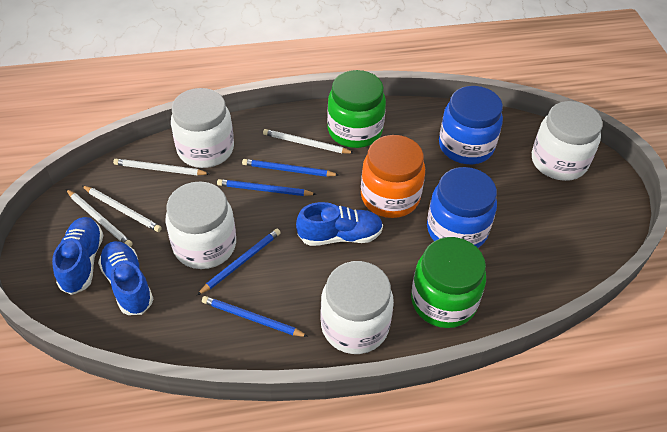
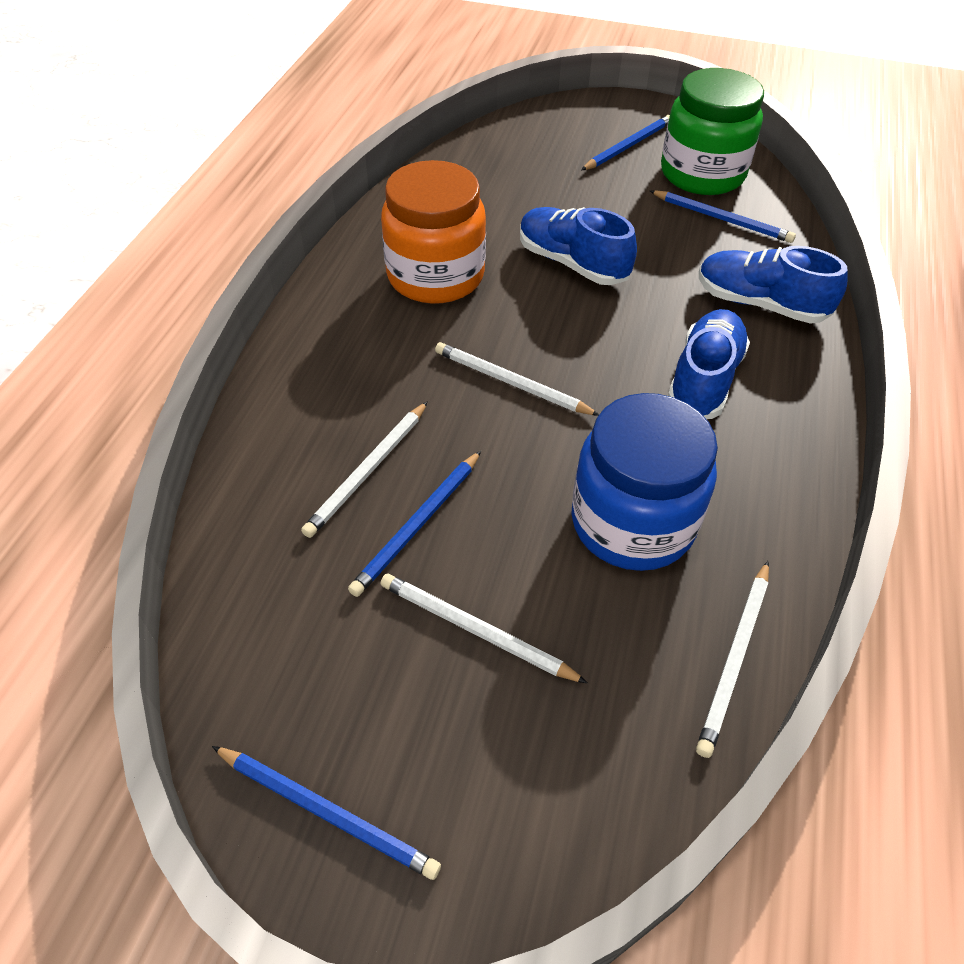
blue jar: 2 -> 1
green jar: 2 -> 1
white jar: 4 -> 0

